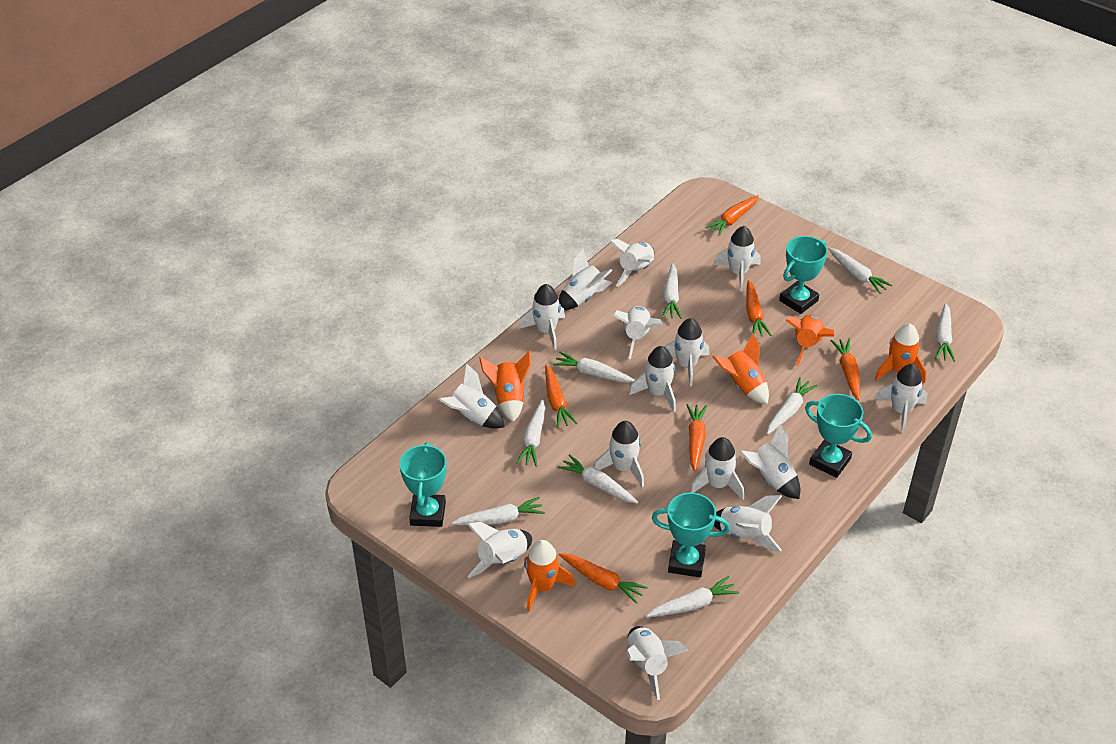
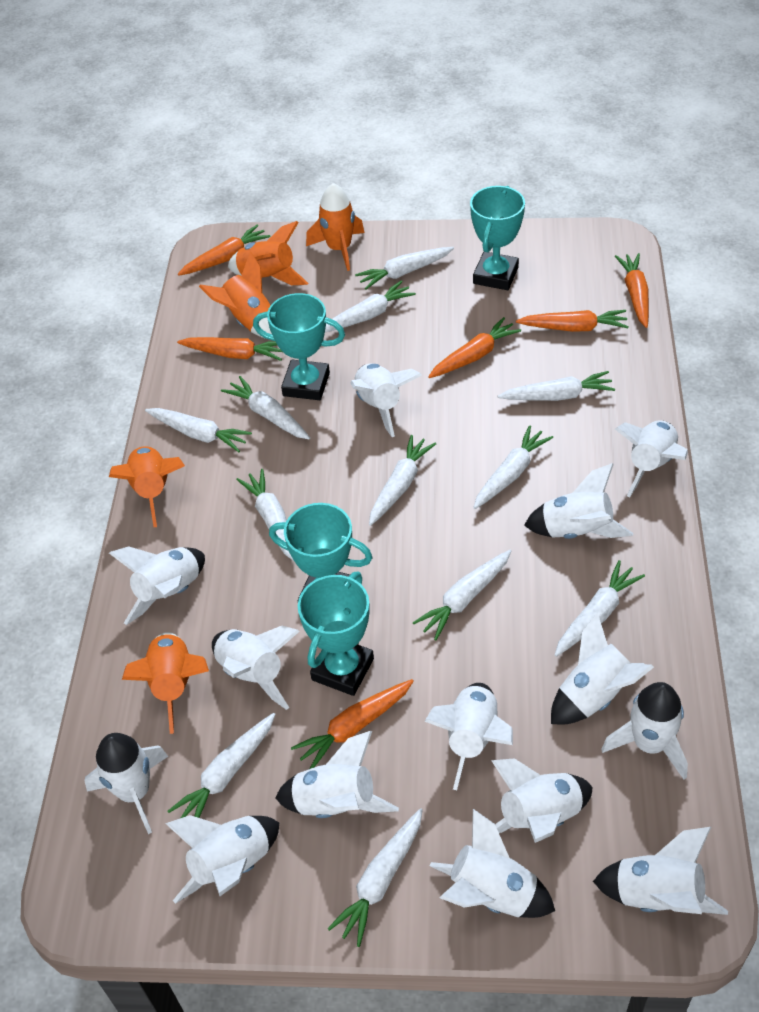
white carrot: 9 -> 12
white rocket: 15 -> 14

